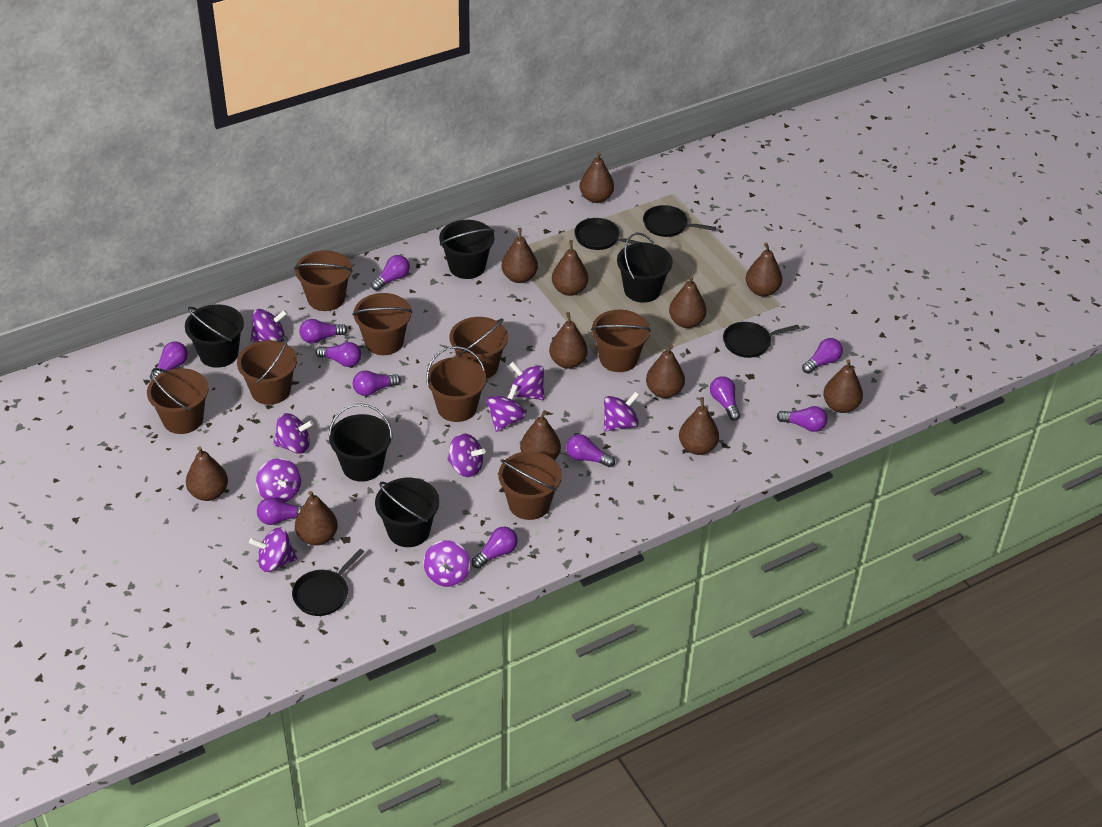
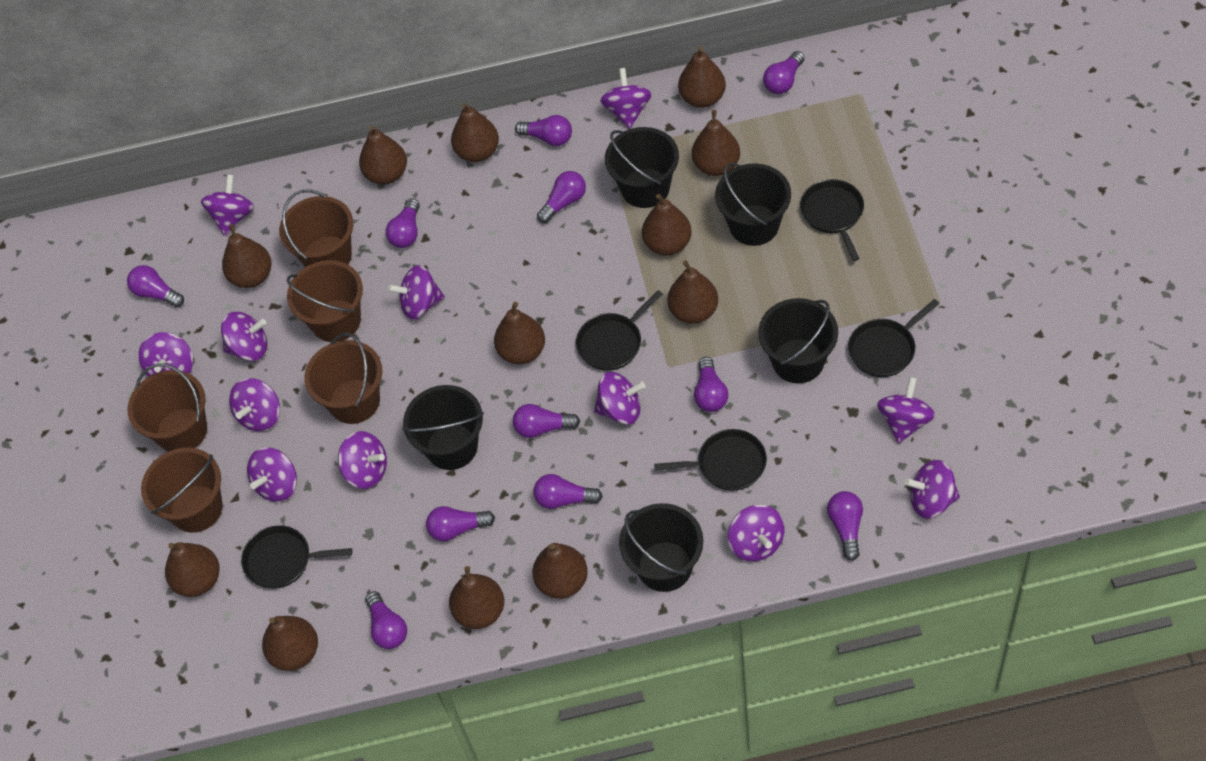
black pan: 4 -> 5
brown bucket: 8 -> 5
purple spinning top: 9 -> 12

